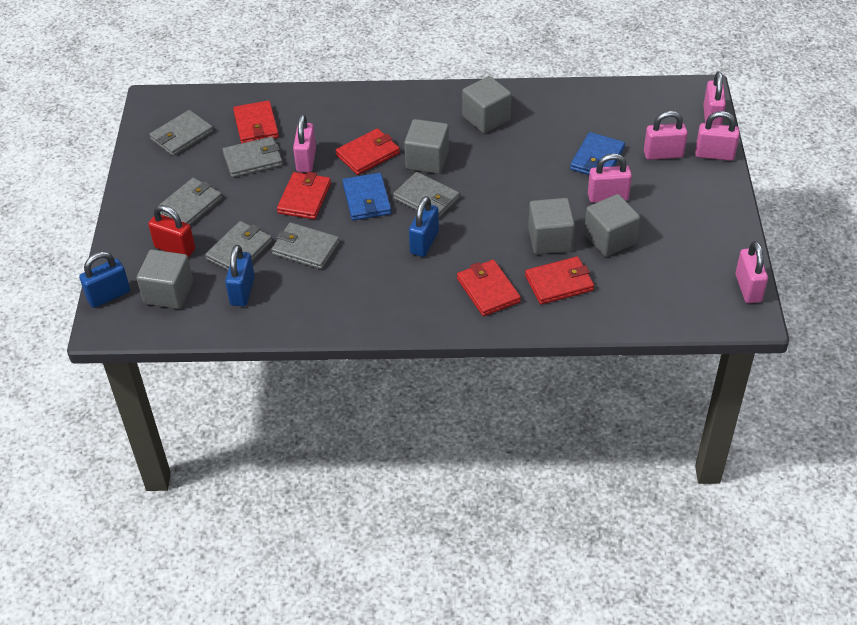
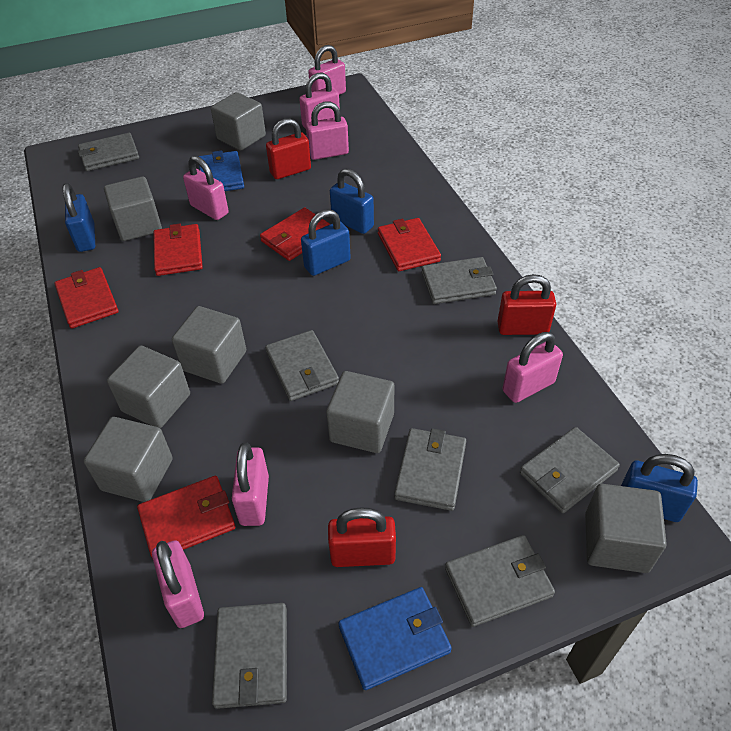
blue padlock: 3 -> 4
grey cube: 5 -> 7
grey wallet: 6 -> 7
pink padlock: 6 -> 7
red padlock: 1 -> 3

